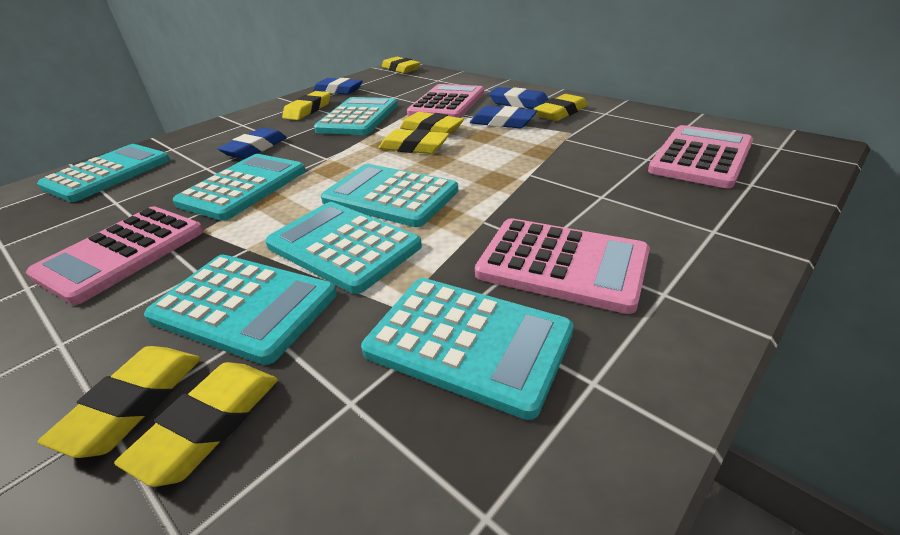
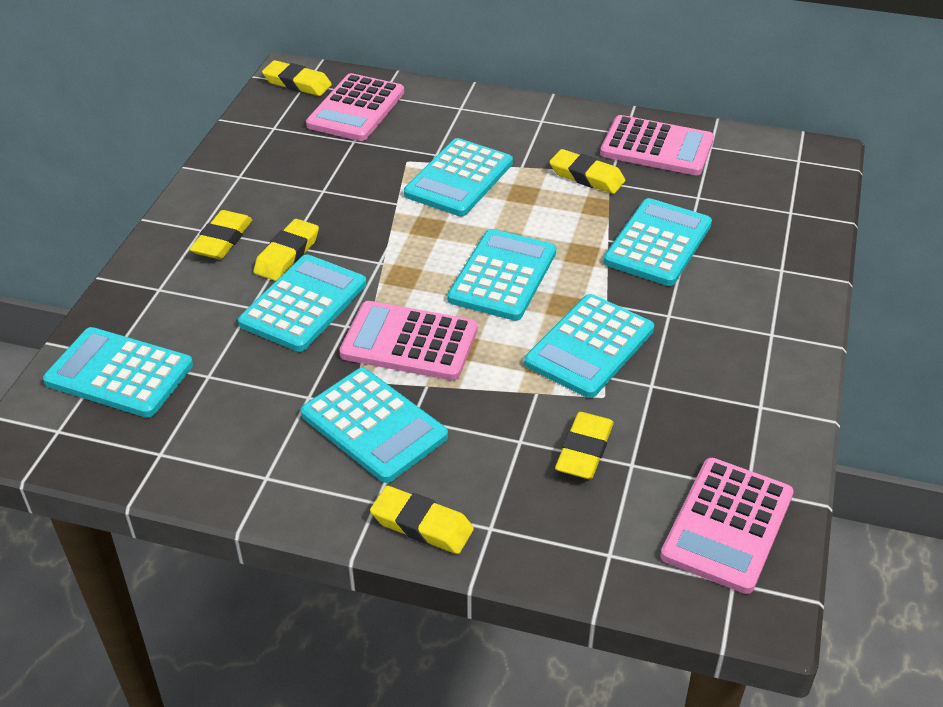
blue eraser: 4 -> 0
yellow eraser: 7 -> 6

